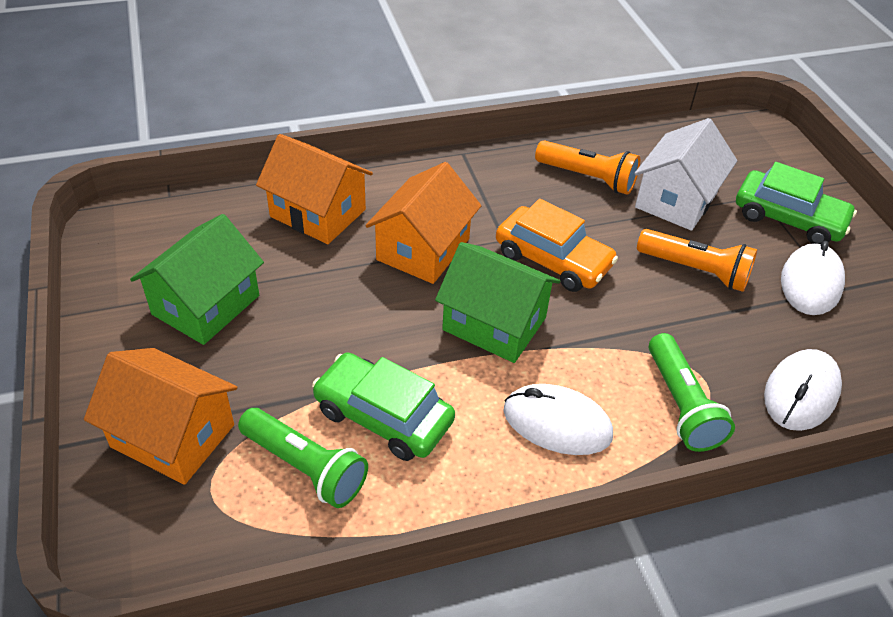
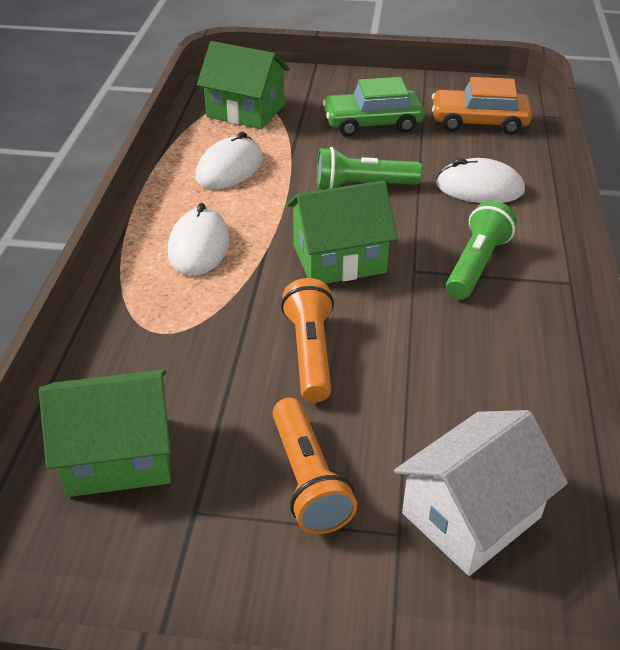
green car: 2 -> 1
green house: 2 -> 3
orange house: 3 -> 0

